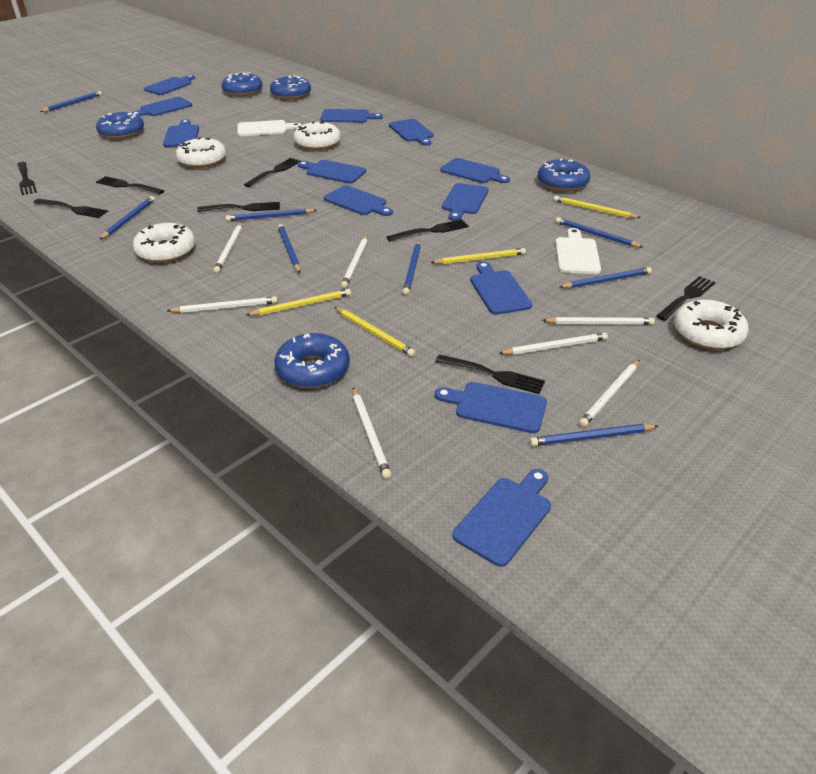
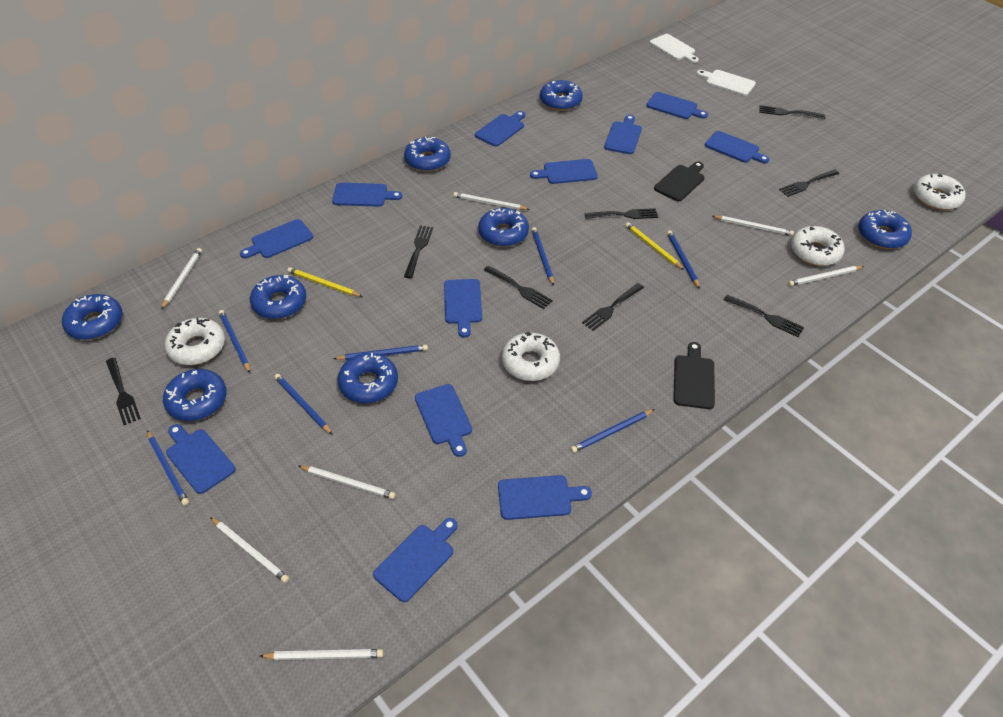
black cutting board: 0 -> 2
blue donut: 5 -> 8
blue pencil: 8 -> 7
yellow pencil: 4 -> 2

